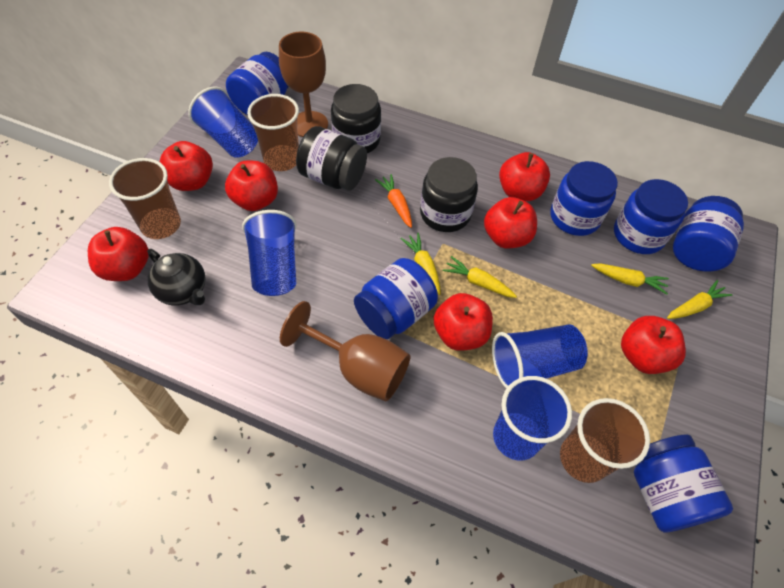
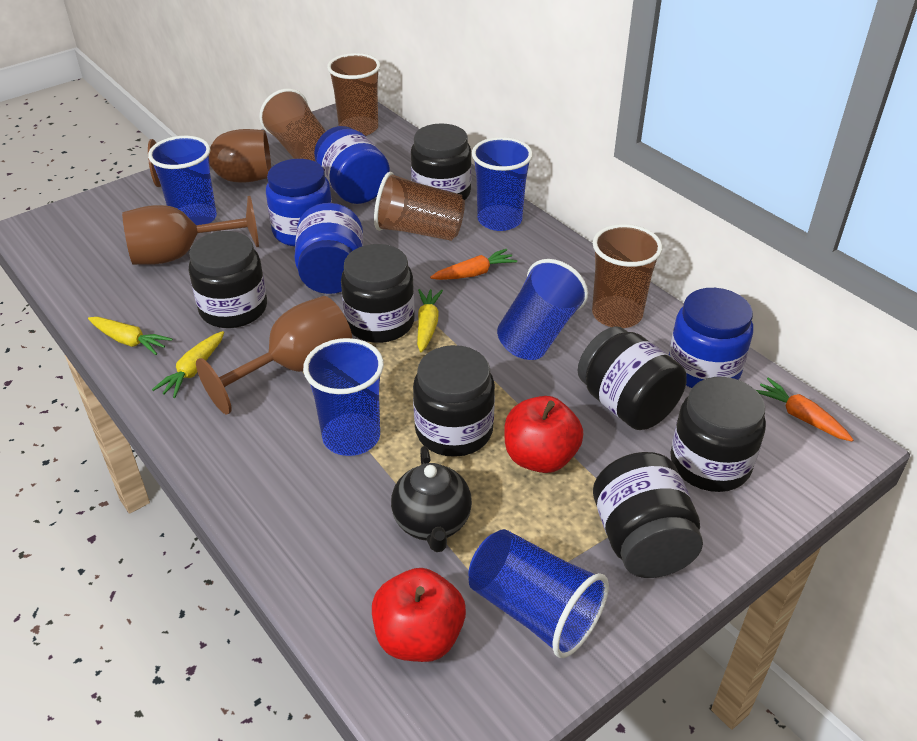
black jar: 3 -> 7
blue cup: 4 -> 5
blue jar: 6 -> 4
brown cup: 3 -> 4
brown goblet: 2 -> 3
orange carrot: 1 -> 2
red apple: 7 -> 2
yellow carrot: 4 -> 3

